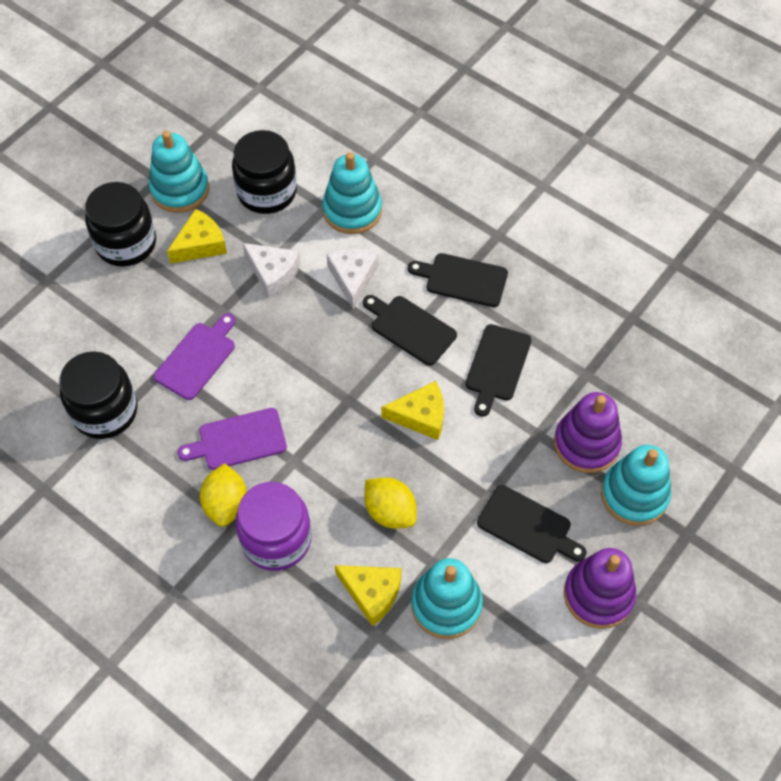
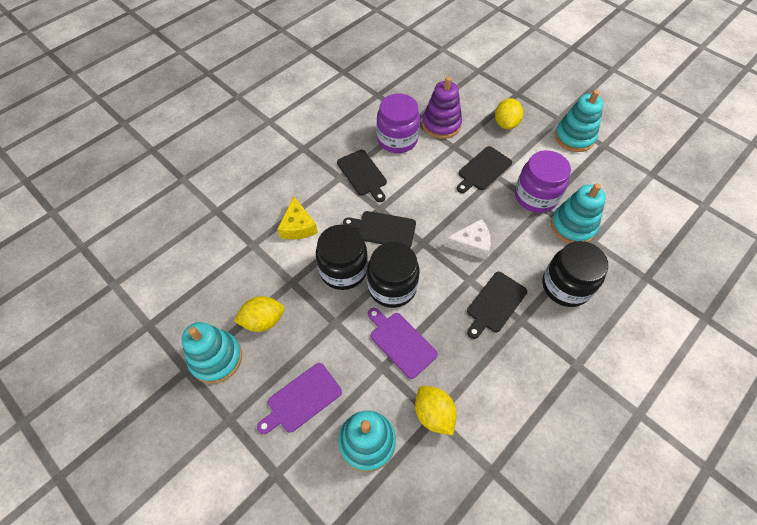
purple jar: 1 -> 2
purple stacking toy: 2 -> 1
white cheese: 2 -> 1
yellow cheese: 3 -> 1
yellow lemon: 2 -> 3

